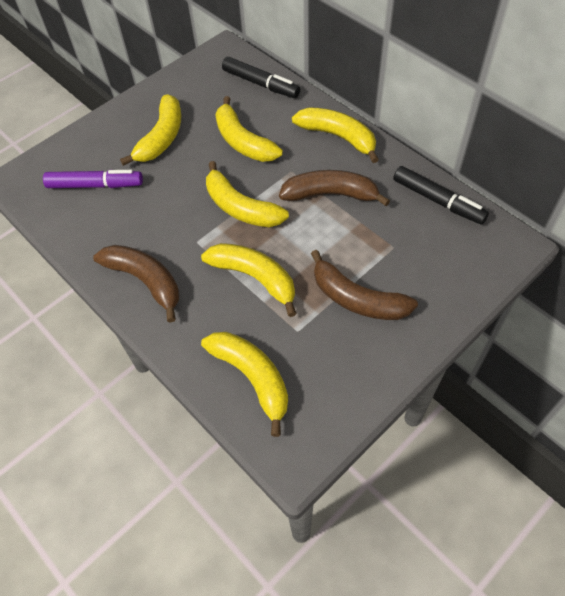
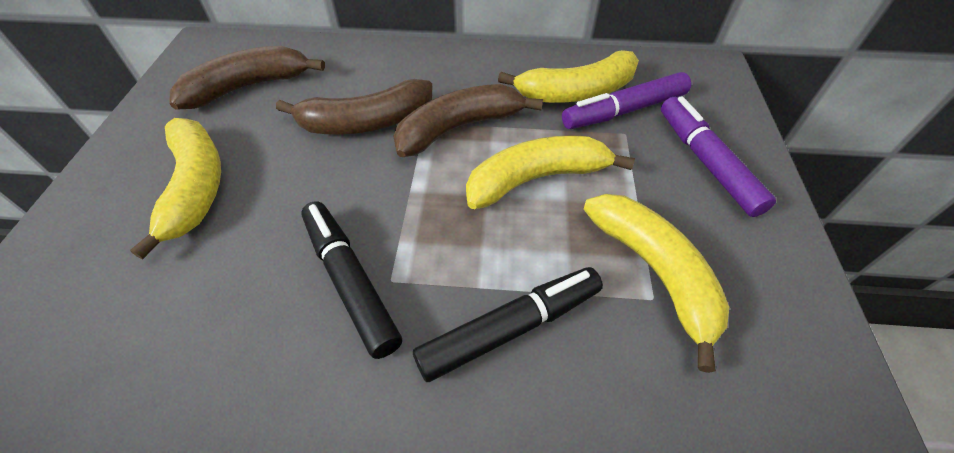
purple marker: 1 -> 2
yellow banana: 6 -> 4

